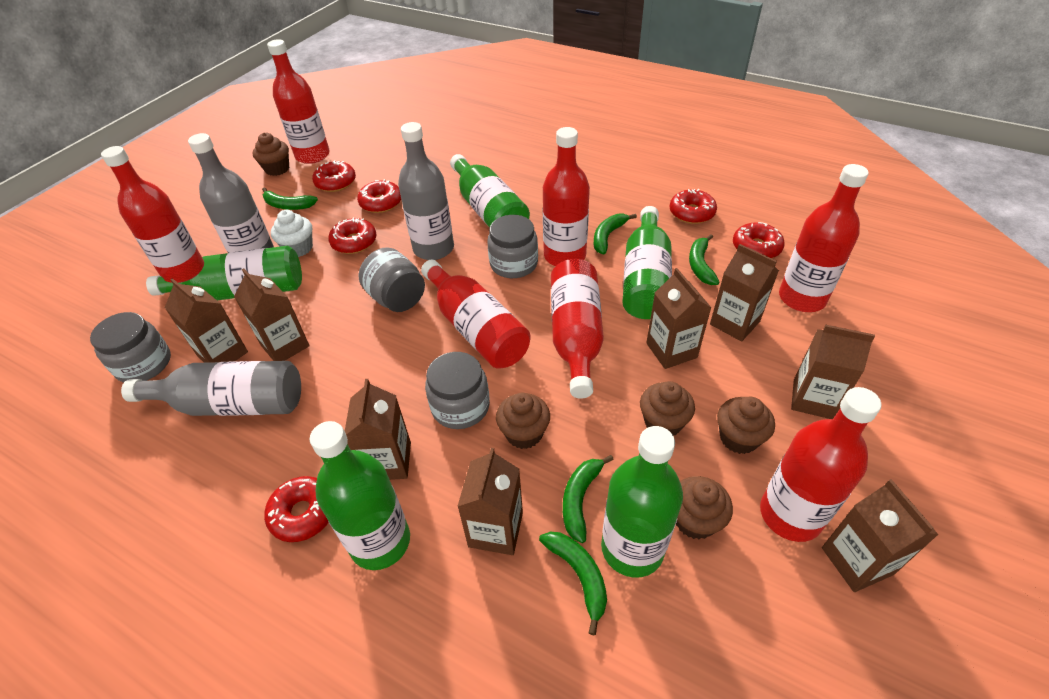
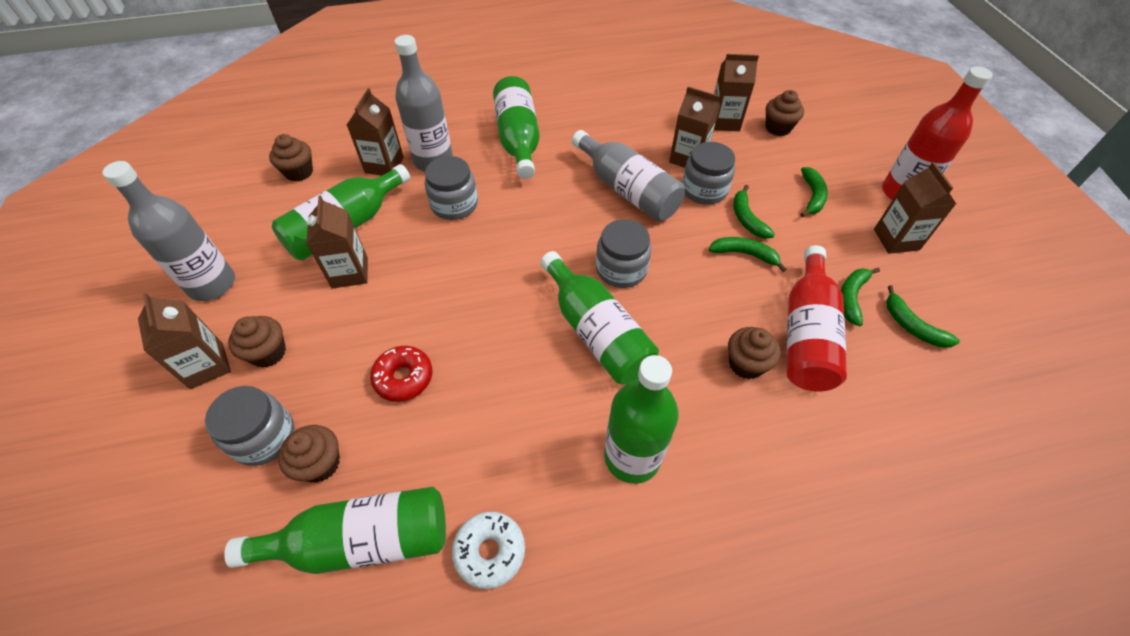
brown carton: 8 -> 6
red bottle: 7 -> 2
red donut: 6 -> 1
white cupcake: 1 -> 0
white donut: 0 -> 1

